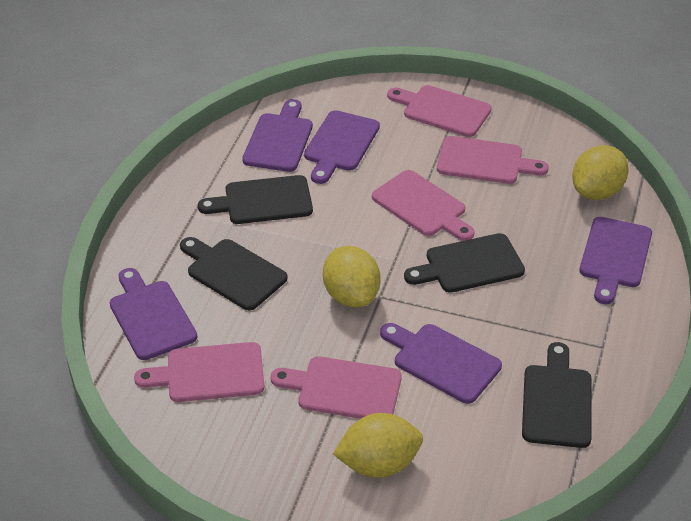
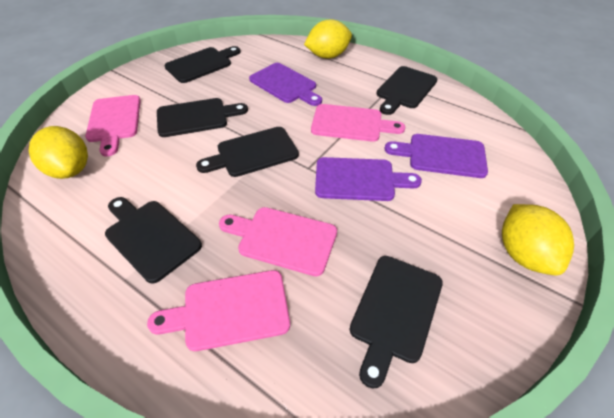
black cutting board: 4 -> 6
pink cutting board: 5 -> 4
purple cutting board: 5 -> 3

